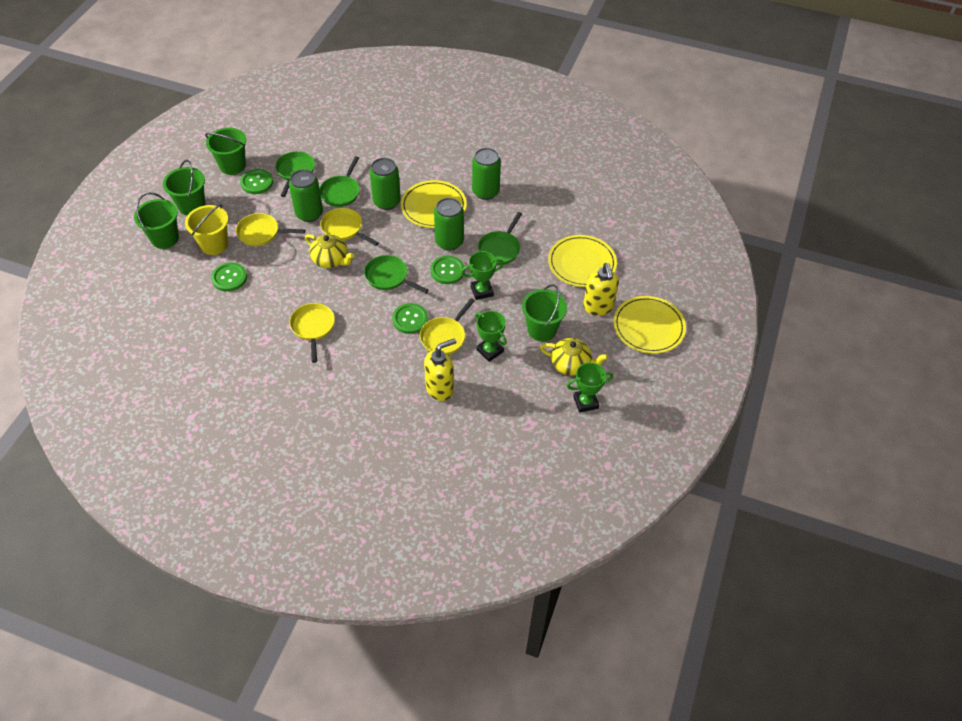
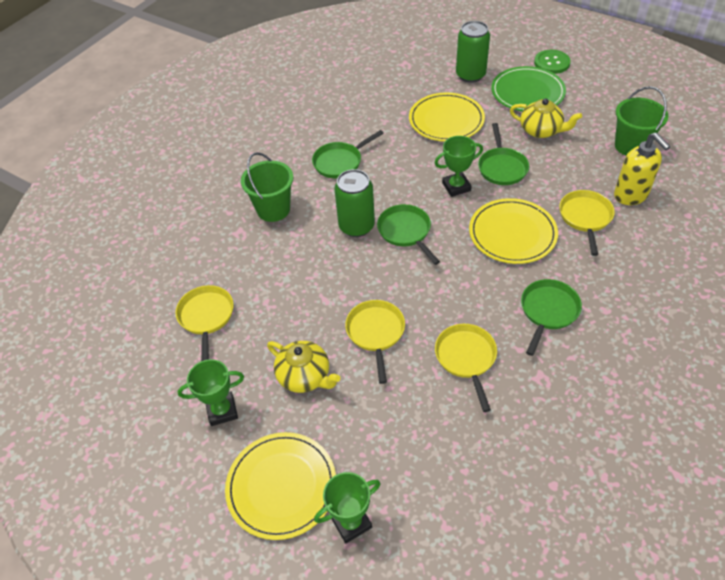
green bucket: 4 -> 2
green button: 4 -> 1
green can: 4 -> 2
green plate: 0 -> 1
yellow bucket: 1 -> 0
yellow soap dispenser: 2 -> 1

